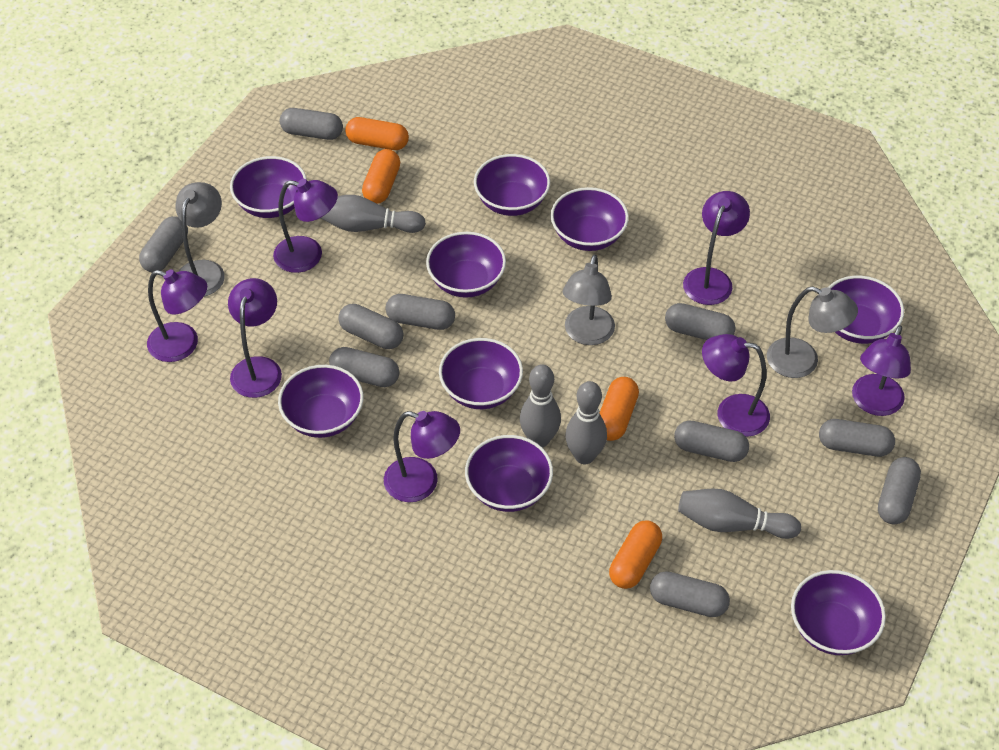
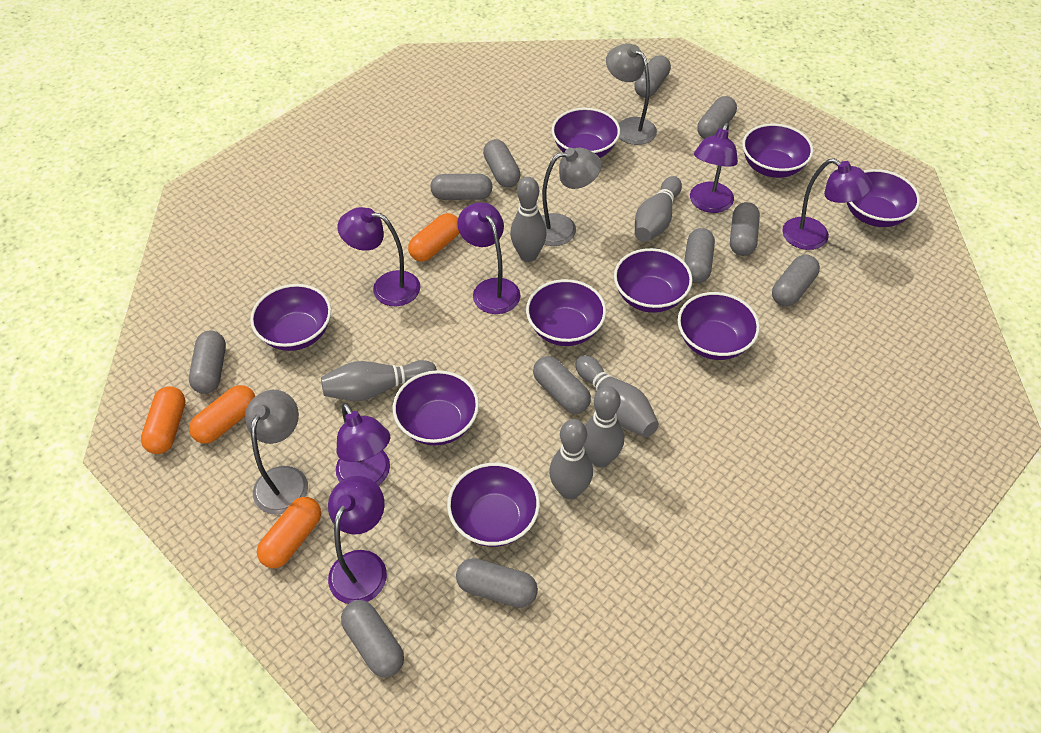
grey bowling pin: 4 -> 6
grey capsule: 10 -> 11
purple lamp: 7 -> 6

